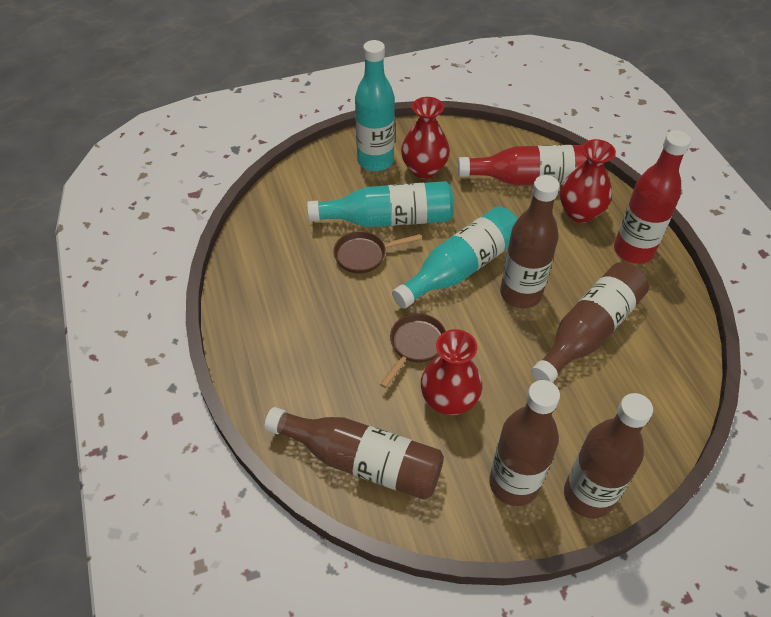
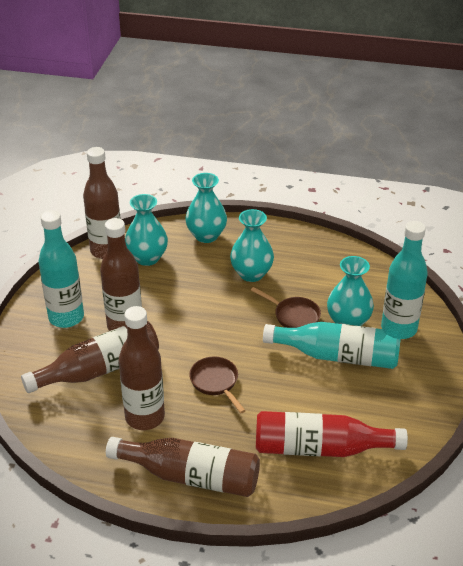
red bottle: 2 -> 1
red vase: 3 -> 0
turquoise vase: 0 -> 4

